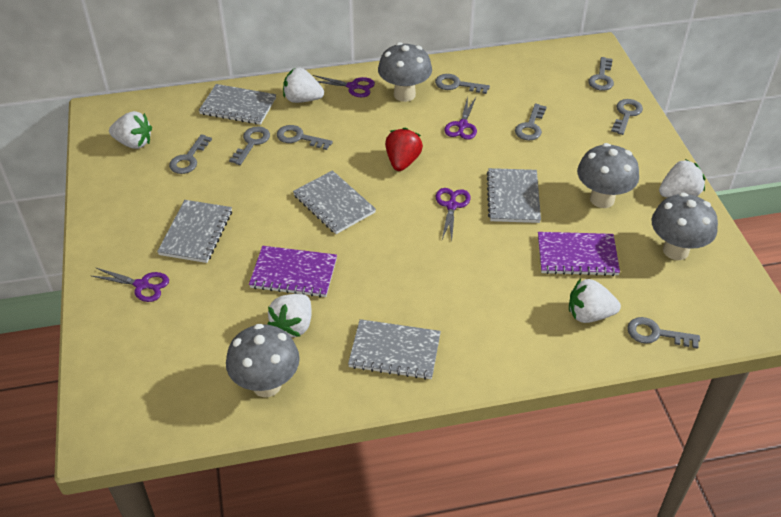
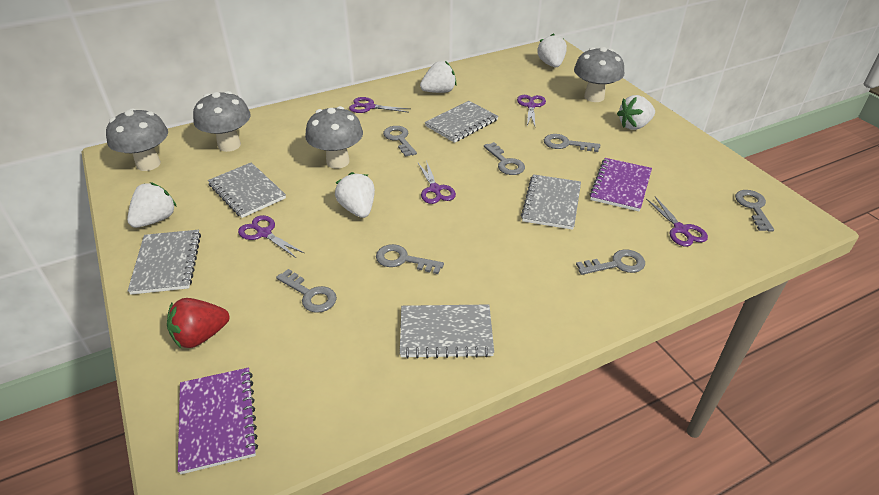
grey key: 8 -> 7
purple scissors: 4 -> 5

